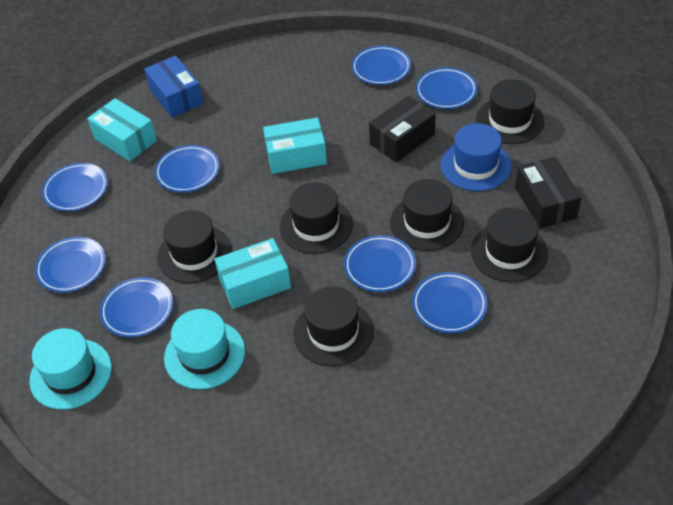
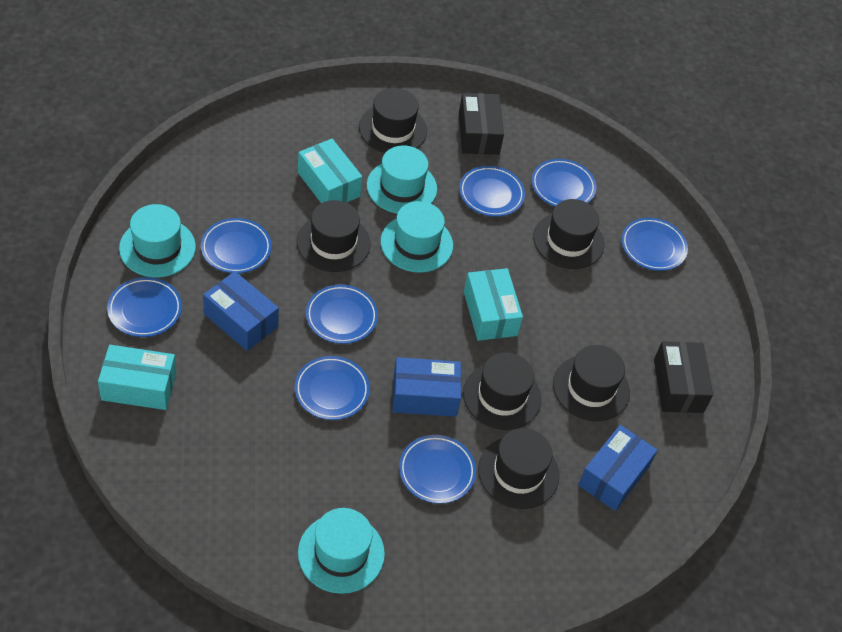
blue box: 1 -> 3
blue hat: 1 -> 0
turquoise hat: 2 -> 4

